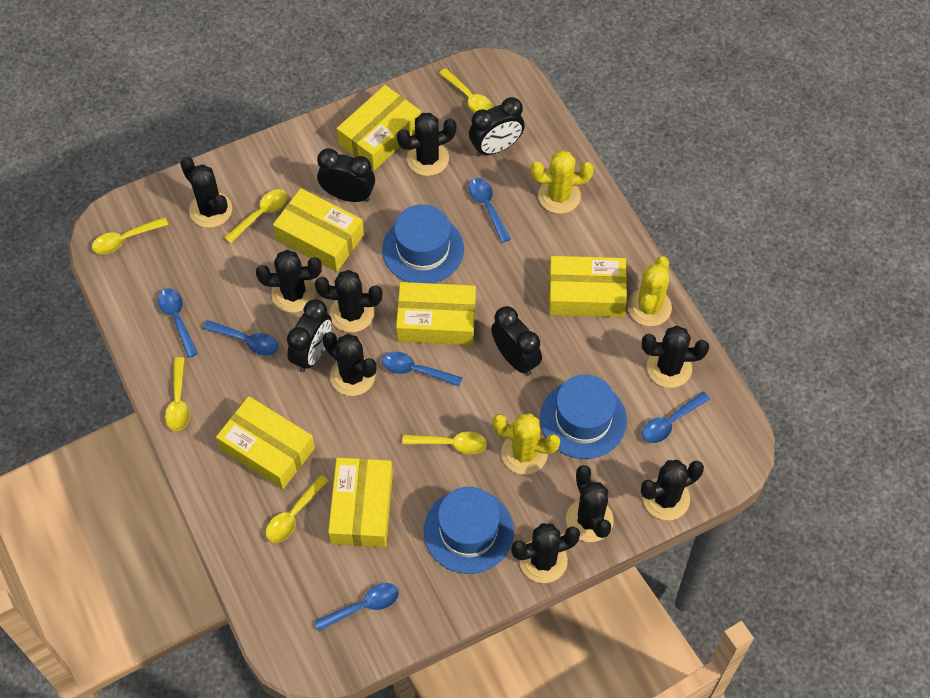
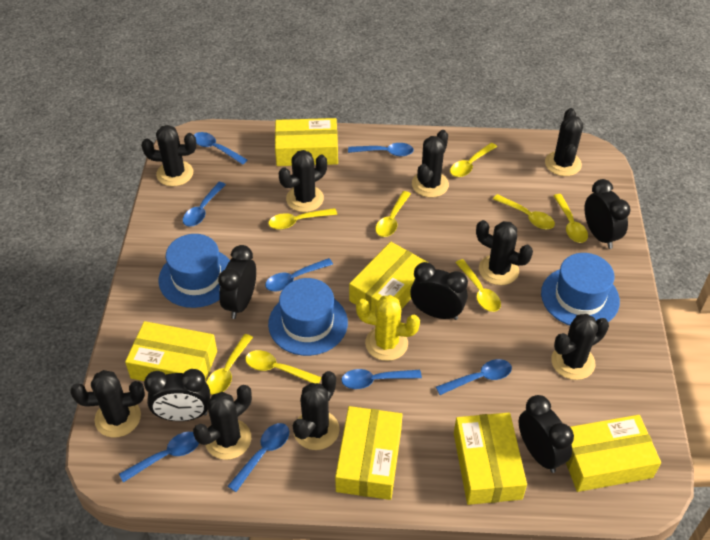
black clock: 4 -> 5
blue spoon: 6 -> 8
yellow cactus: 3 -> 1
yellow spoon: 6 -> 8

